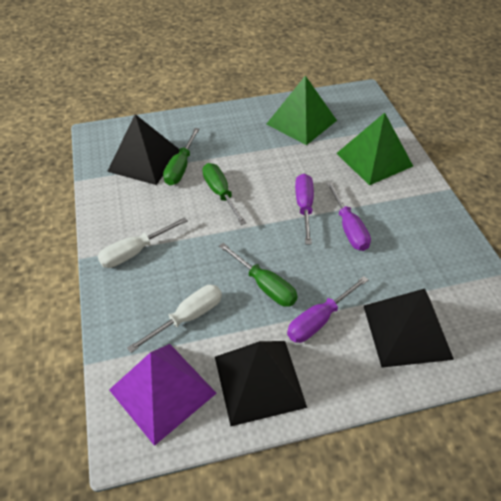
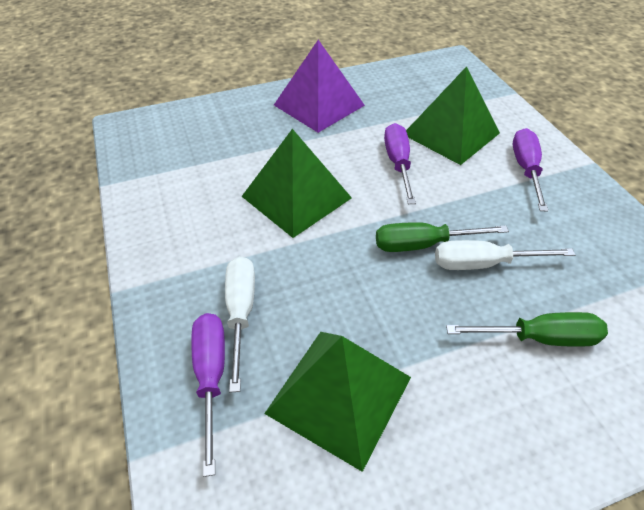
black pyramid: 3 -> 0
green pyramid: 2 -> 3
green screwdriver: 3 -> 2

